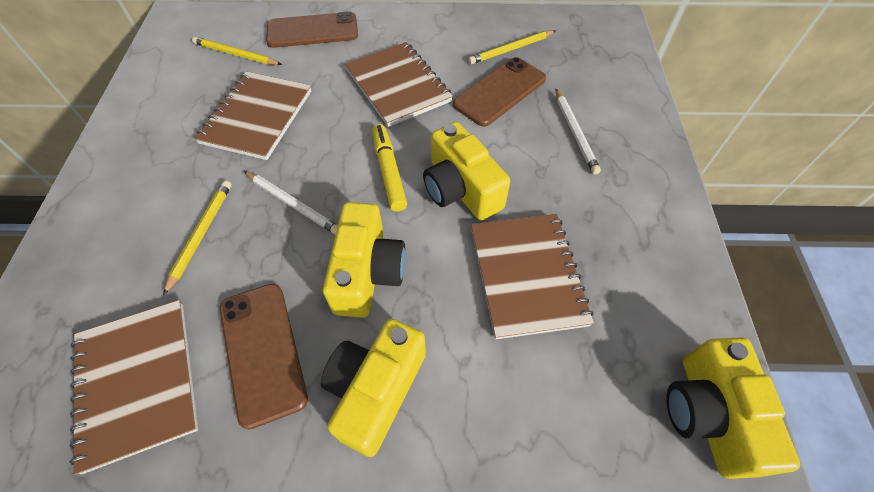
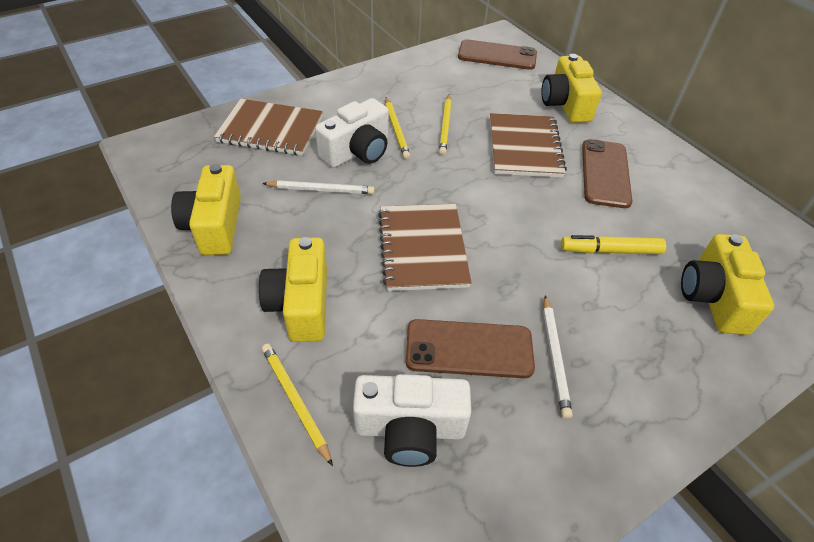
brown notebook: 4 -> 3
white camera: 0 -> 2

